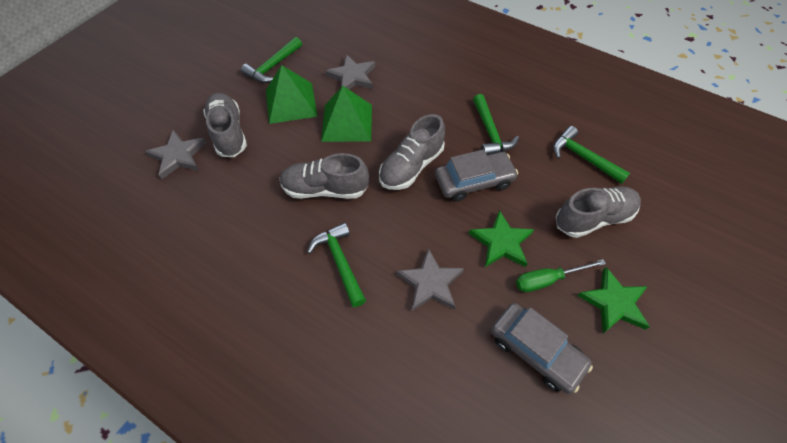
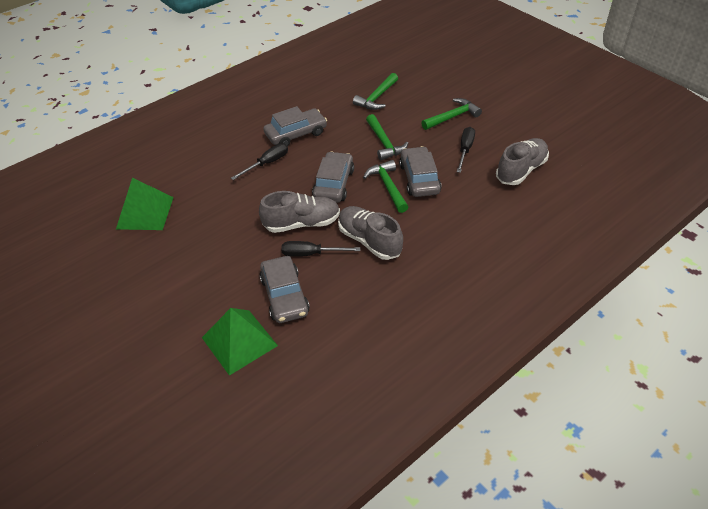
black screwdriver: 0 -> 3
green screwdriver: 1 -> 0
green star: 2 -> 0
grey car: 2 -> 4
grey shoe: 4 -> 3
grey star: 3 -> 0

